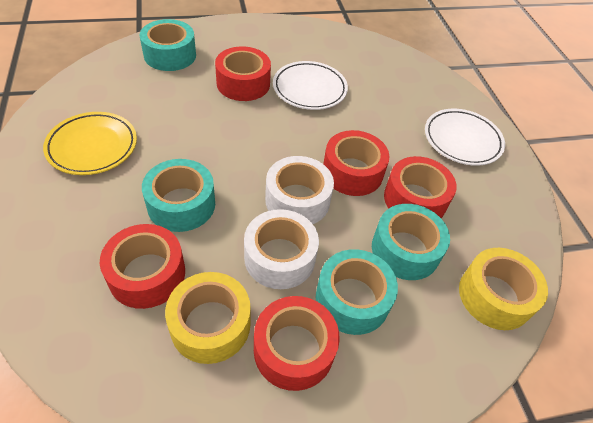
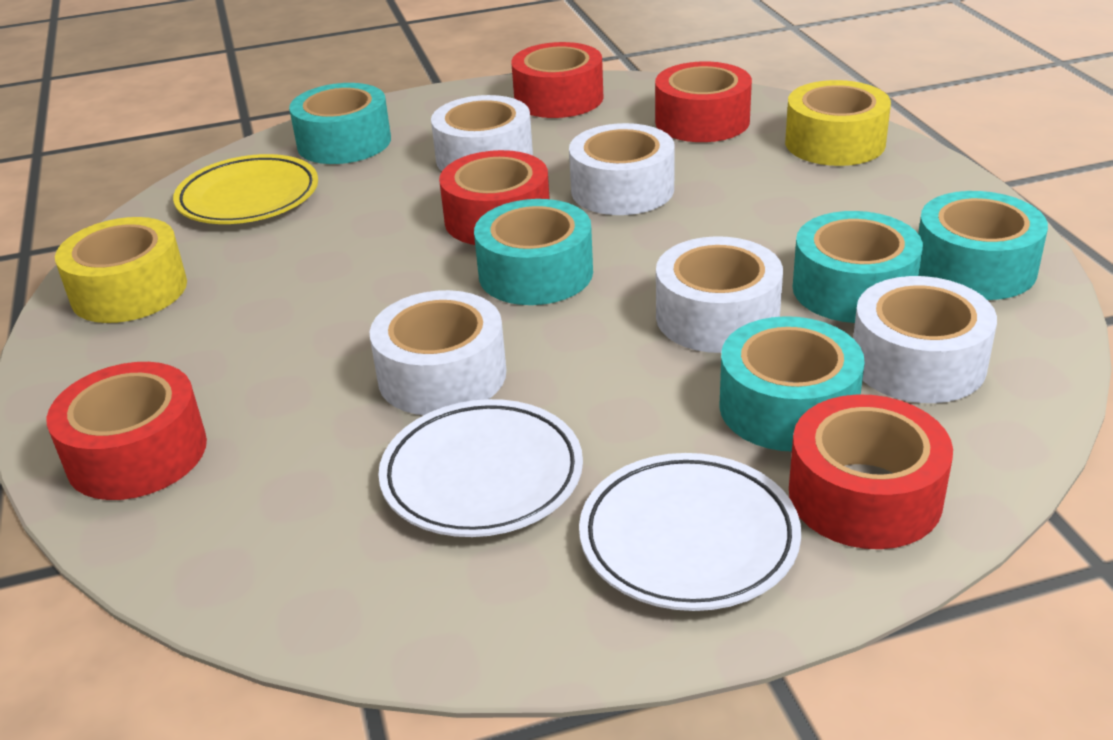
turquoise tape: 4 -> 5
white tape: 2 -> 5

